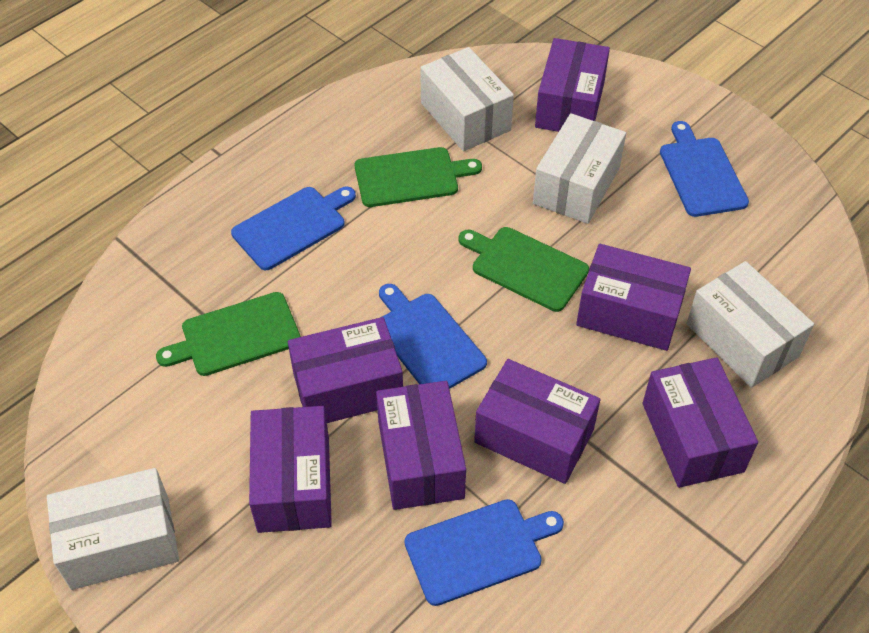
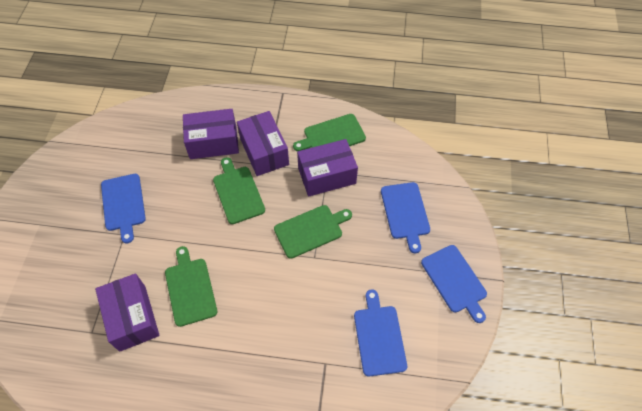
green cutting board: 3 -> 4
purple box: 7 -> 4
white box: 4 -> 0

